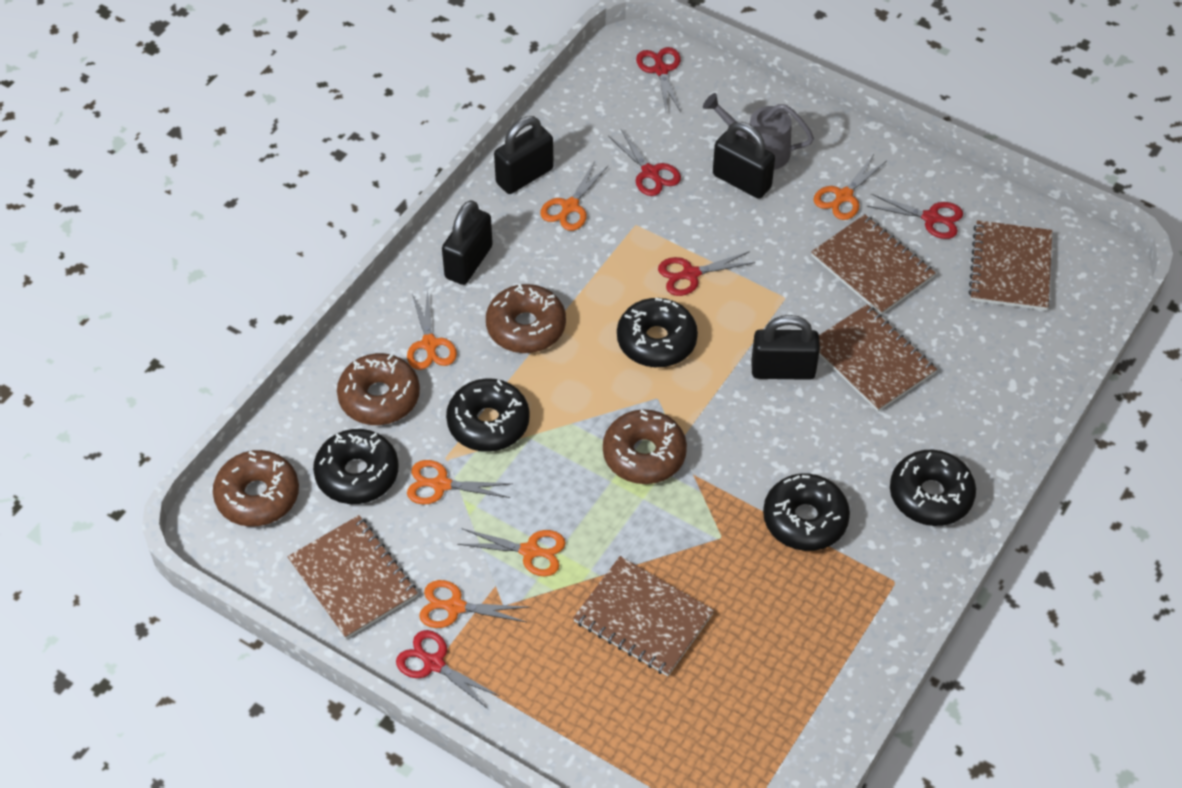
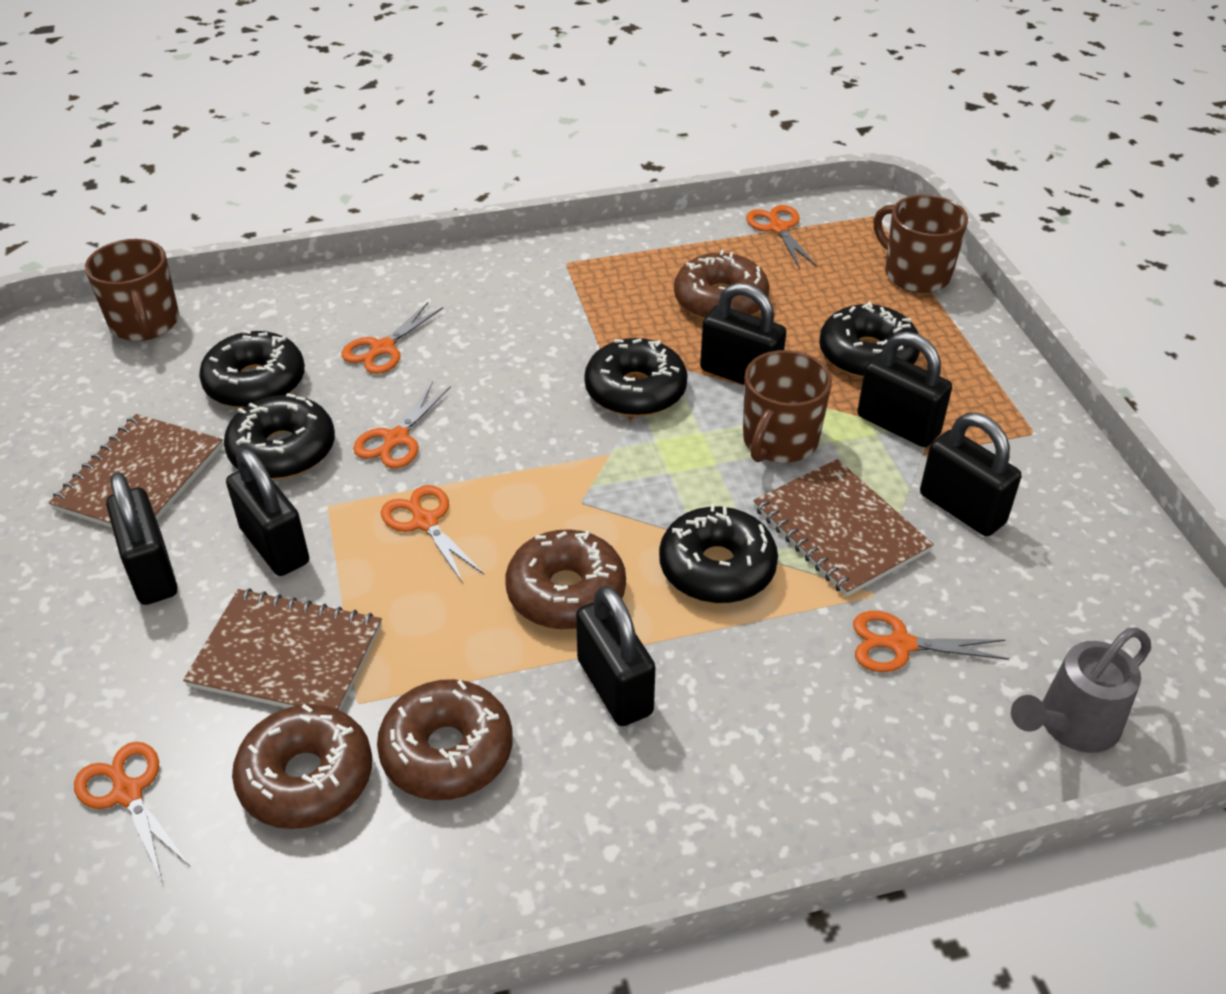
black padlock: 4 -> 6
brown mug: 0 -> 3
brown notebook: 5 -> 3
red scissors: 5 -> 0

